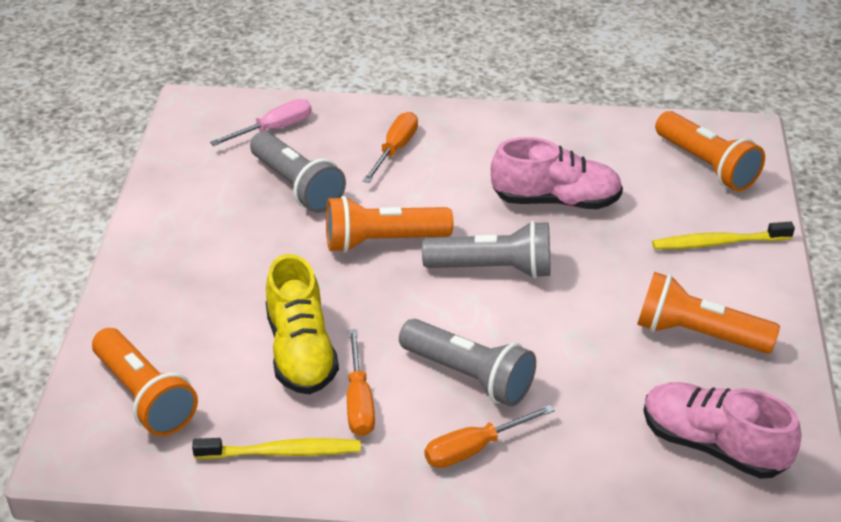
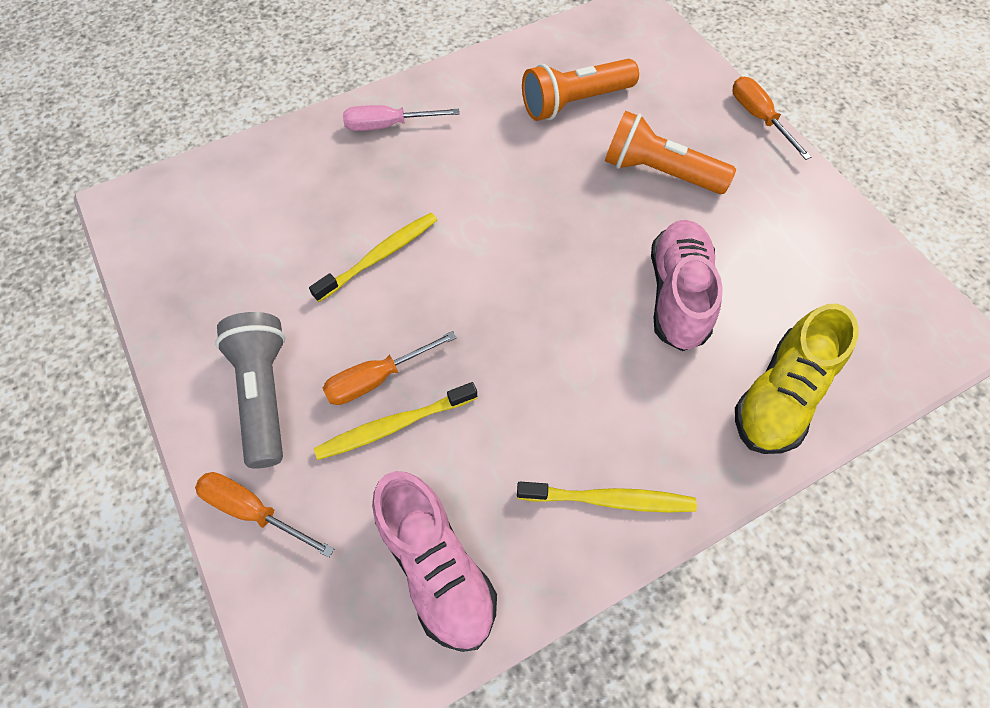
grey flashlight: 3 -> 1
orange flashlight: 4 -> 2
yellow toothbrush: 2 -> 3

